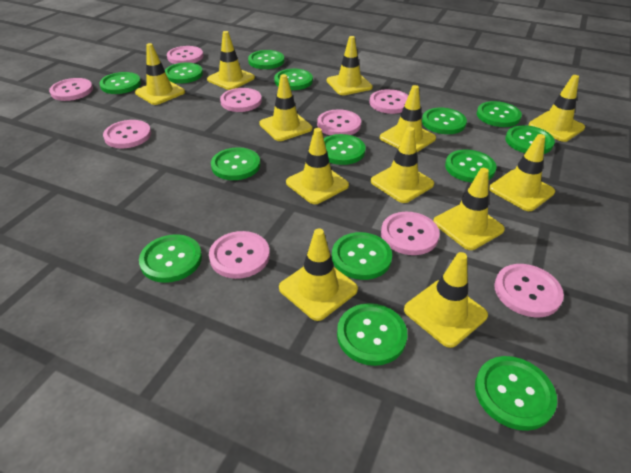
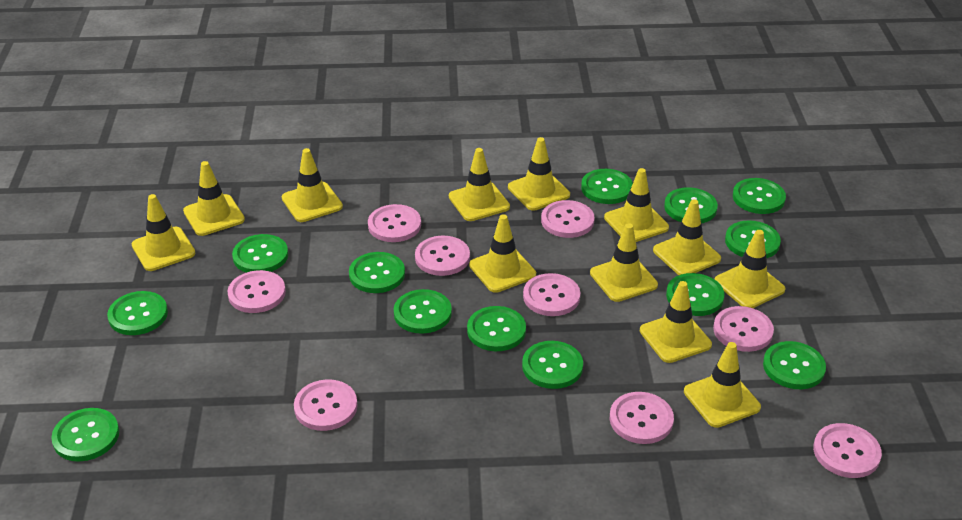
green button: 14 -> 13

